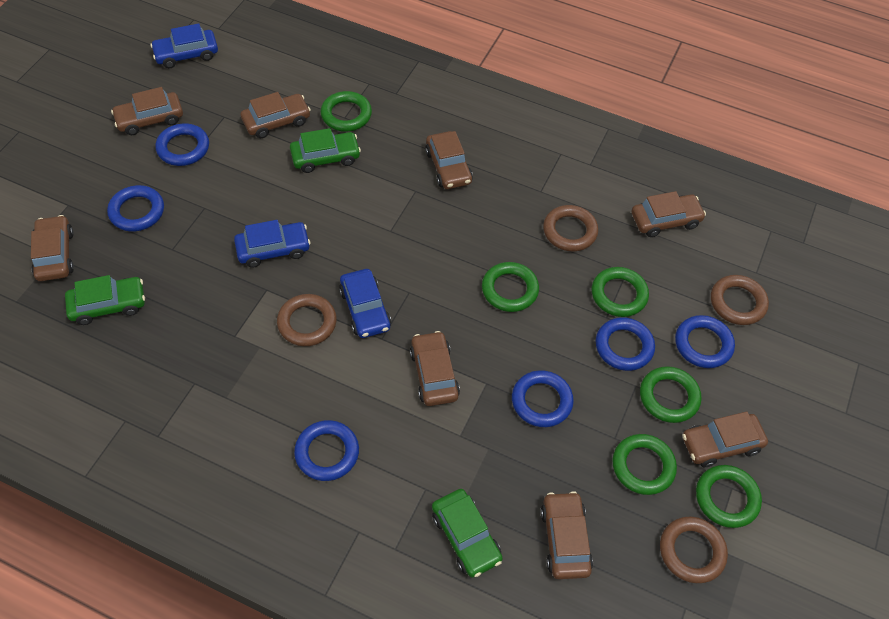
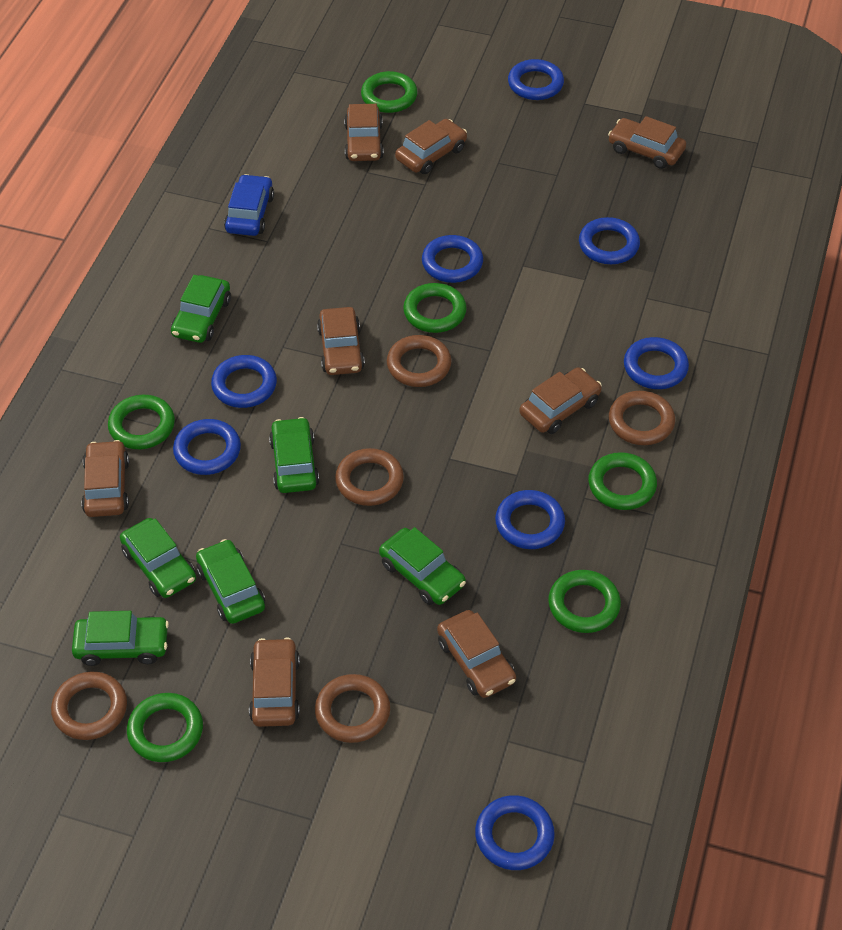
blue car: 3 -> 1
blue ring: 6 -> 8
brown ring: 4 -> 5
green car: 3 -> 6

